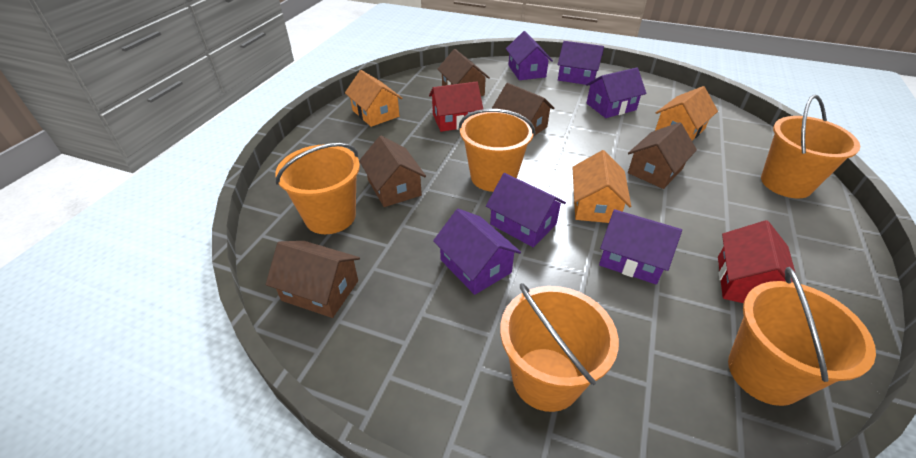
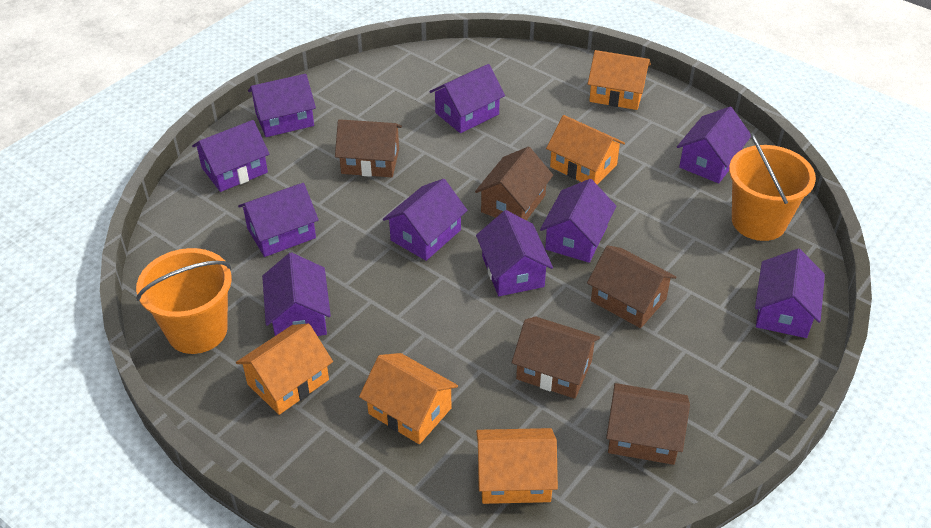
orange bucket: 5 -> 2
orange house: 3 -> 5
purple house: 6 -> 10
red house: 2 -> 0

